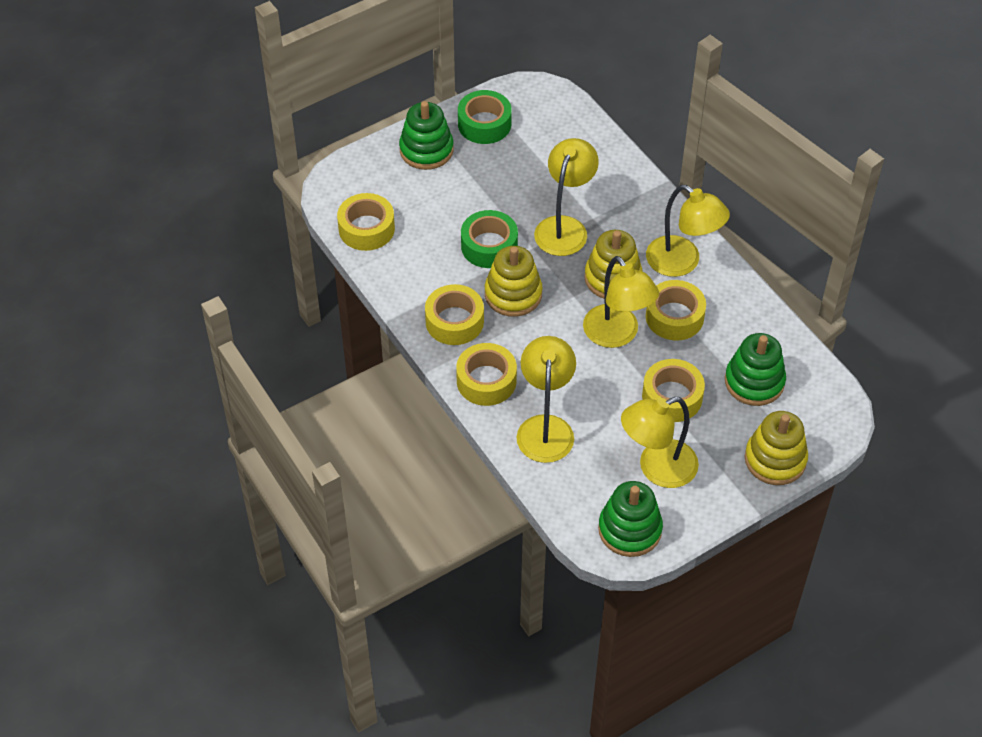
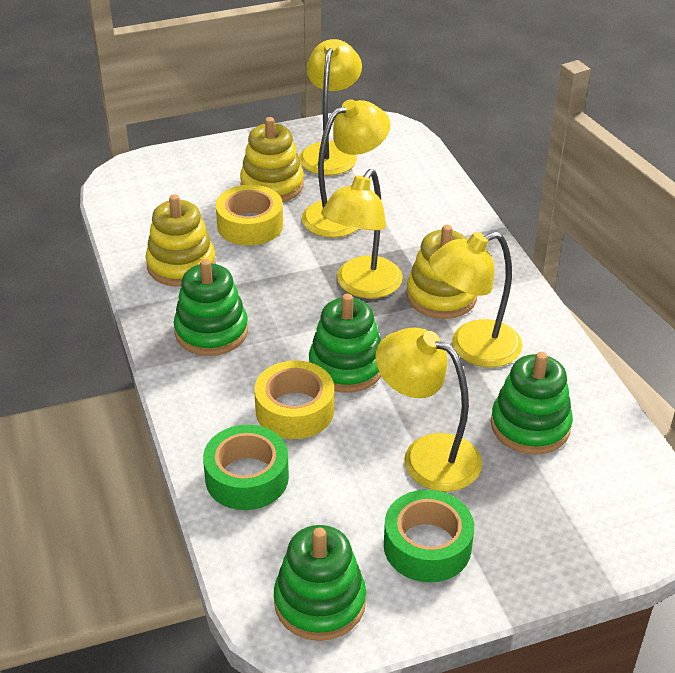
green stacking toy: 3 -> 4
yellow tape: 5 -> 2

